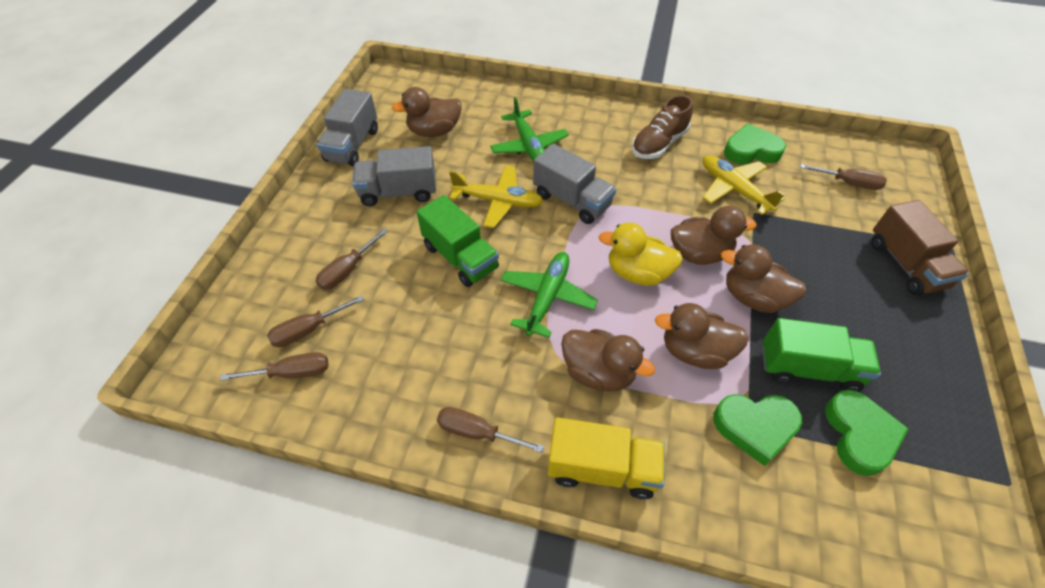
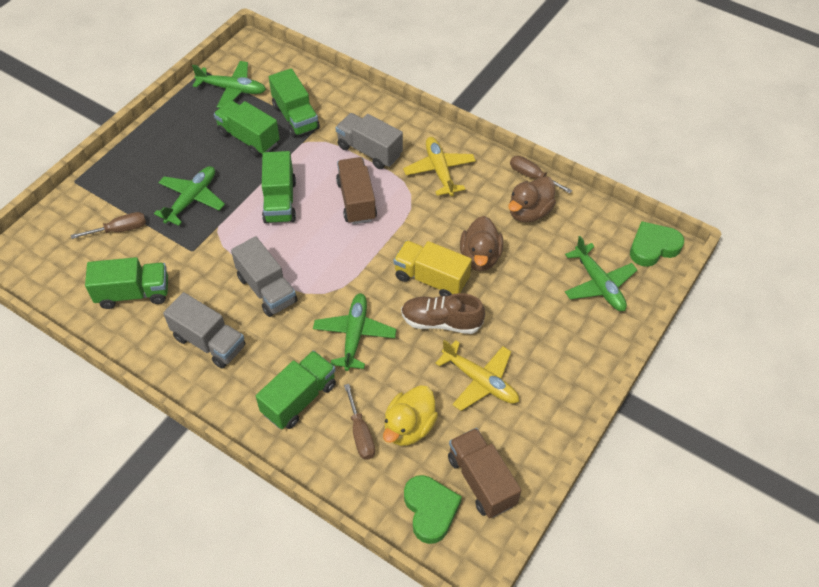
brown duck: 5 -> 2
brown screwdriver: 5 -> 3
brown truck: 1 -> 2
green heart: 3 -> 2
green plane: 2 -> 4
green truck: 2 -> 5

